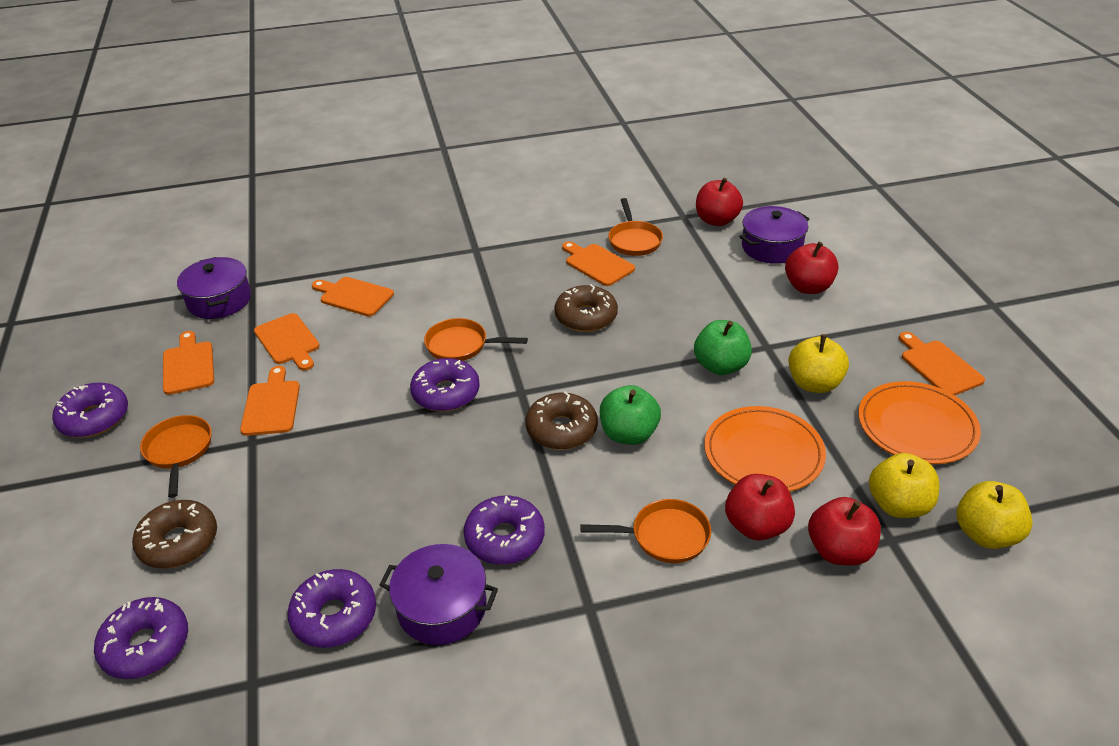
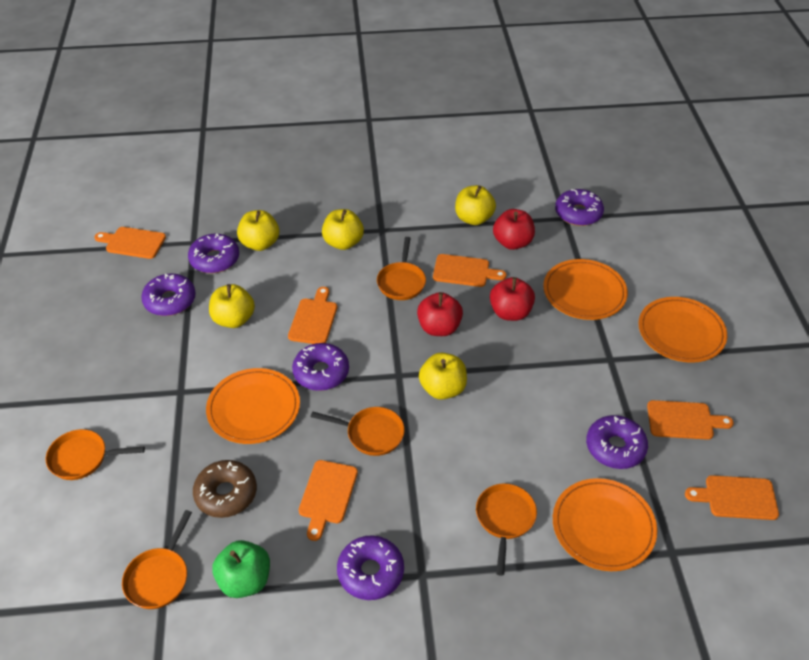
brown donut: 3 -> 1
green apple: 2 -> 1
orange pan: 4 -> 5
orange plate: 2 -> 4
purple donut: 5 -> 6
purple pot: 3 -> 0
red apple: 4 -> 3
yellow apple: 3 -> 5

